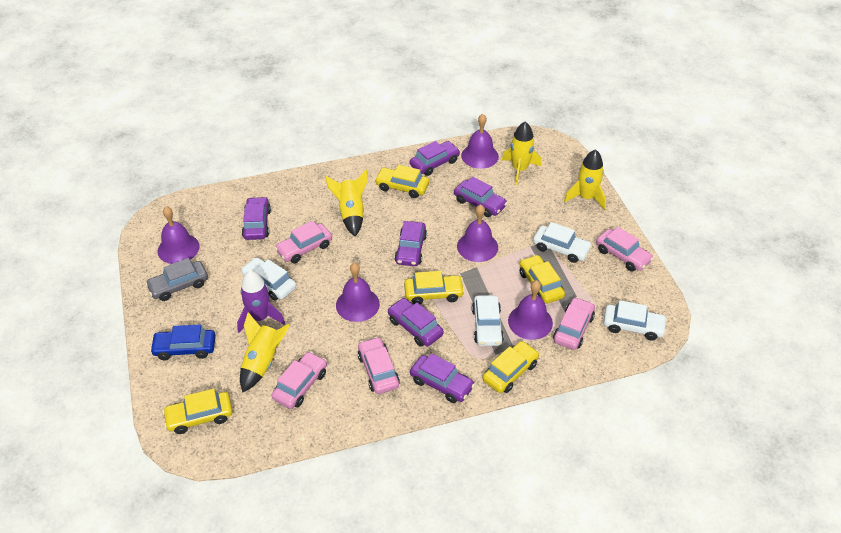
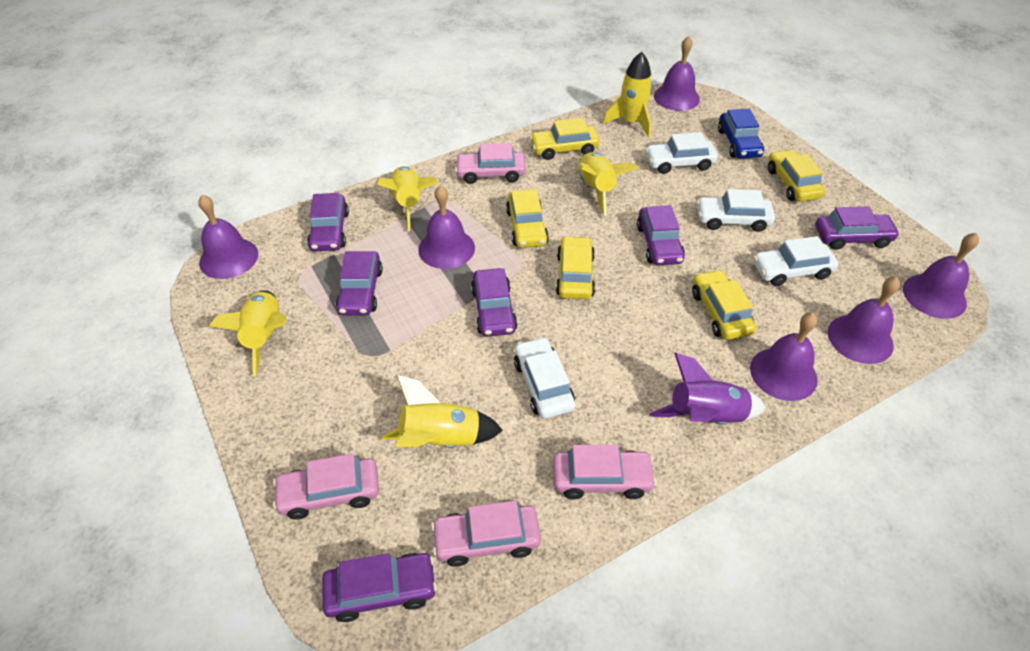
grey car: 1 -> 0
pink car: 5 -> 4
purple bell: 5 -> 6
yellow rocket: 4 -> 5

